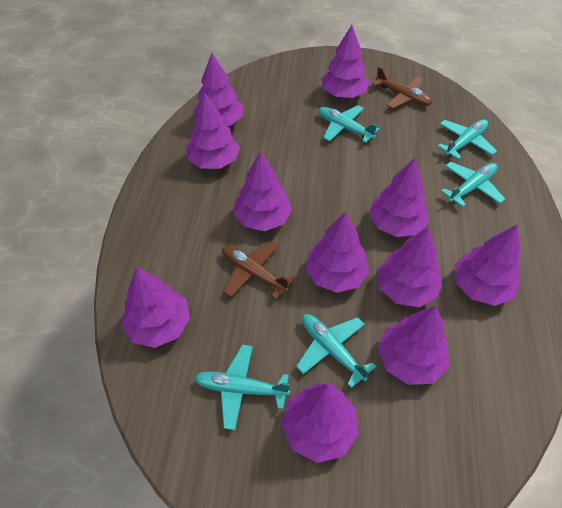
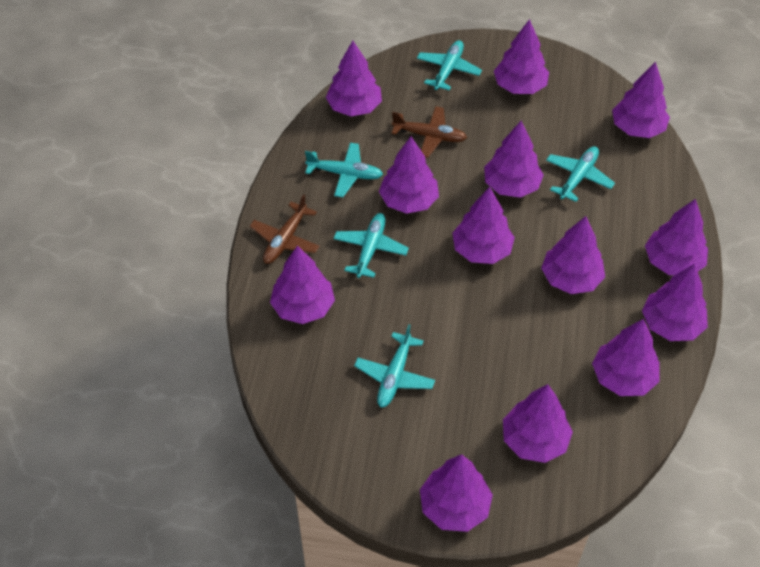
purple tree: 11 -> 13

